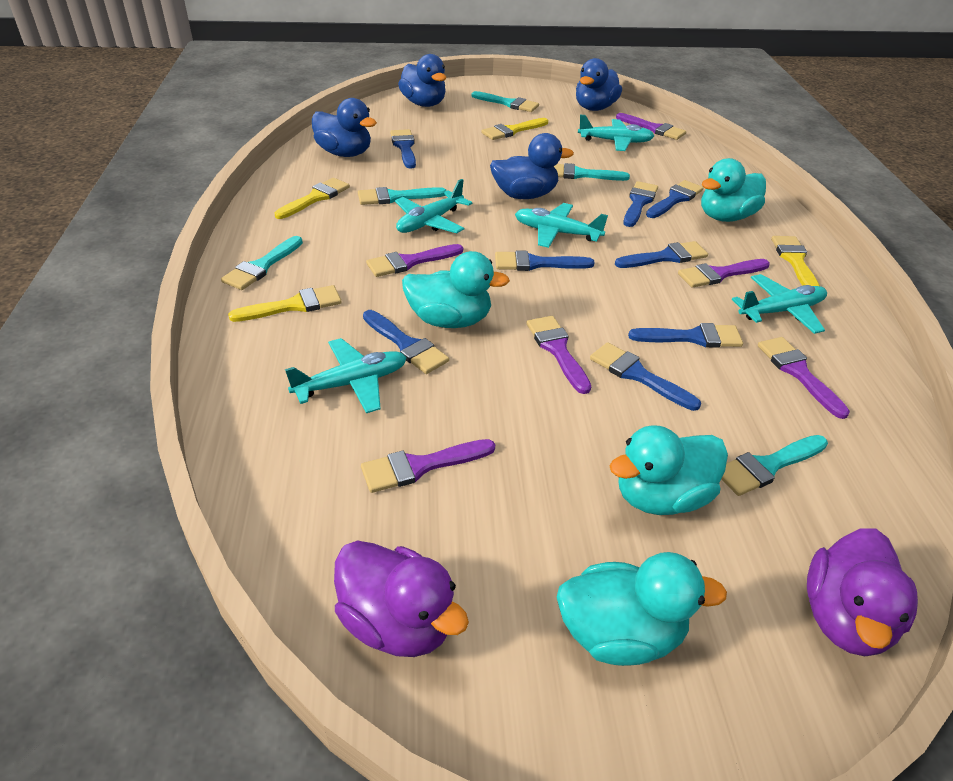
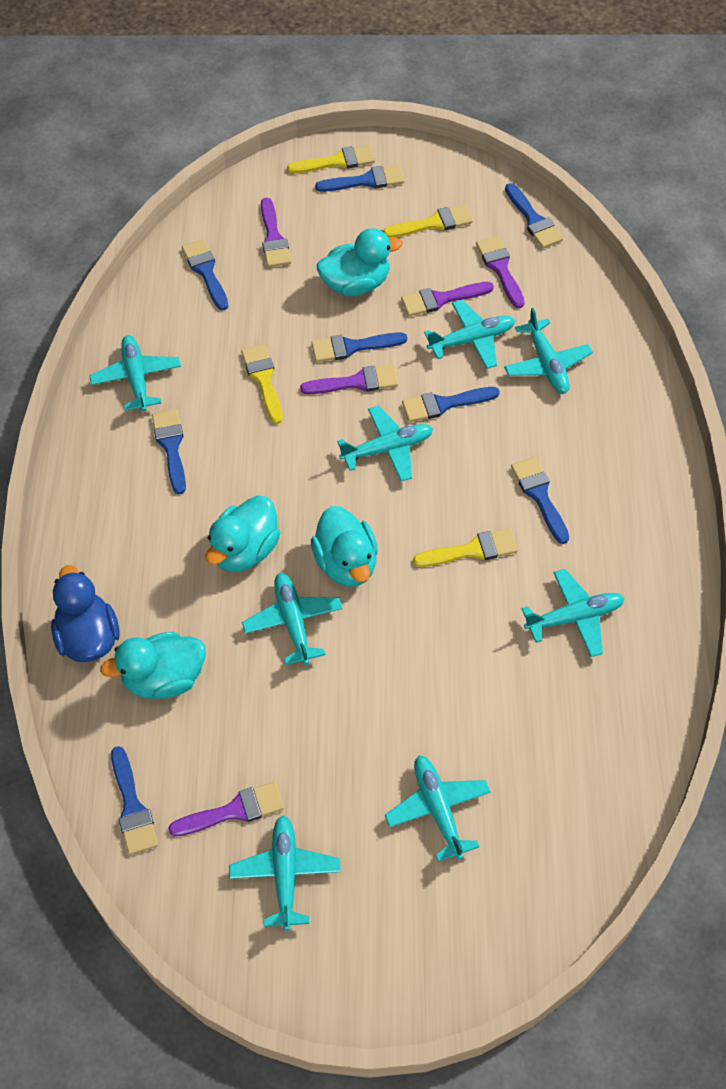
blue duck: 4 -> 1
purple brush: 6 -> 5
purple duck: 2 -> 0
turquoise brush: 5 -> 0
turquoise plane: 5 -> 8

